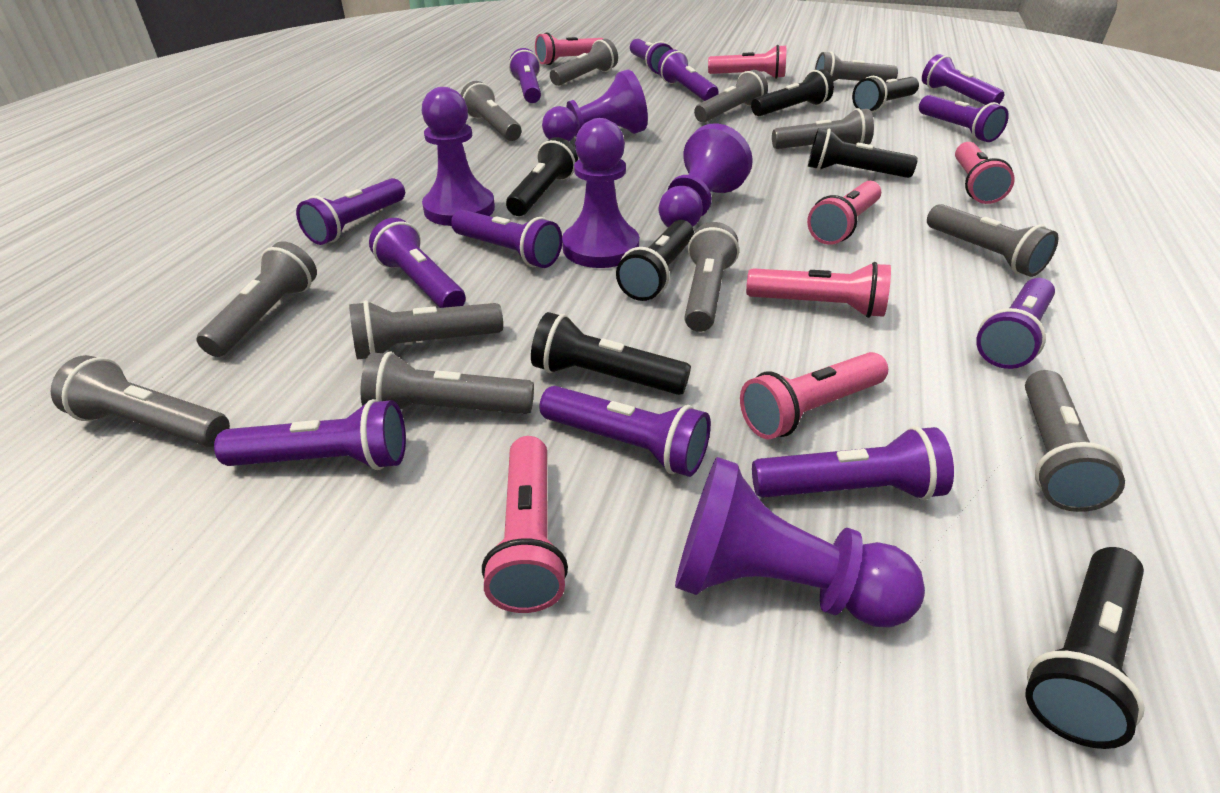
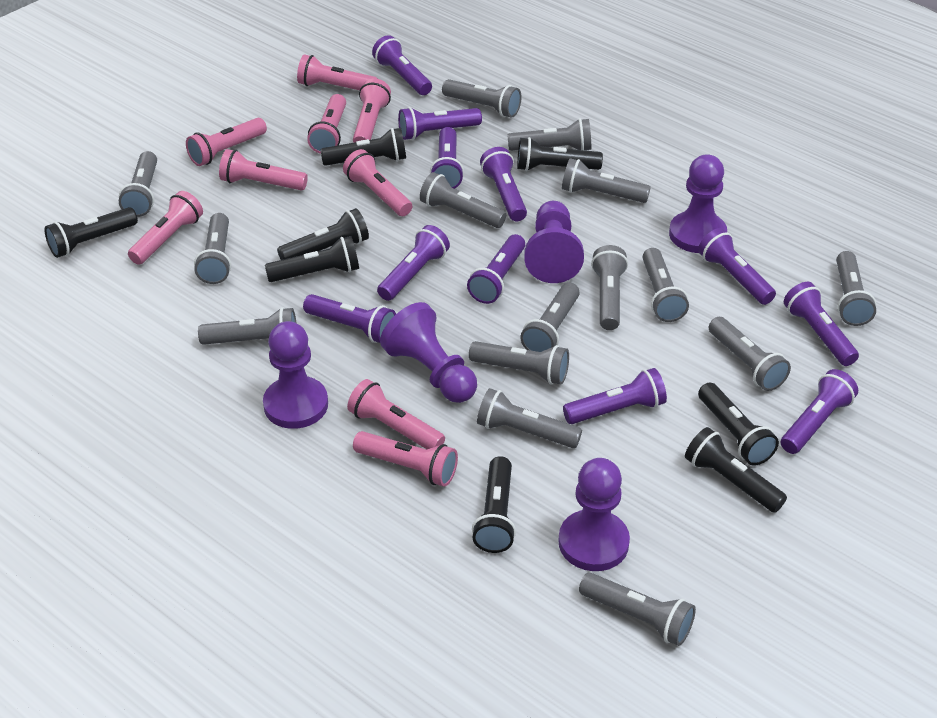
black flashlight: 7 -> 8
grey flashlight: 12 -> 15
pink flashlight: 7 -> 9
purple flashlight: 12 -> 11

